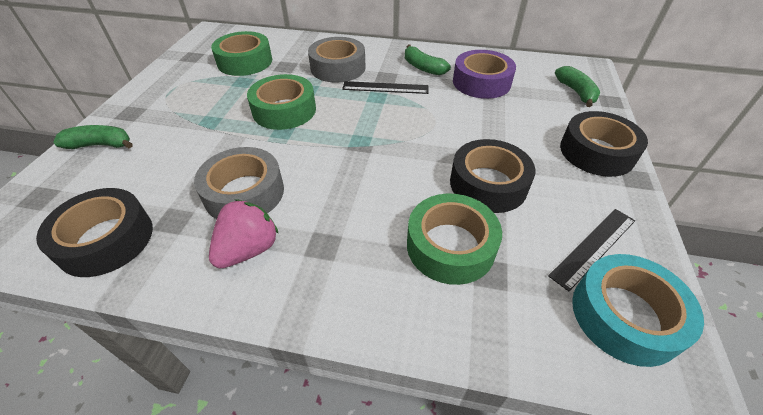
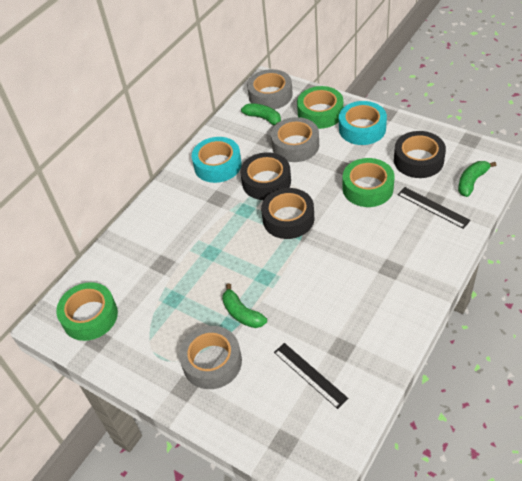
grey tape: 2 -> 3
pink strawberry: 1 -> 0
purple tape: 1 -> 0
turquoise tape: 1 -> 2

